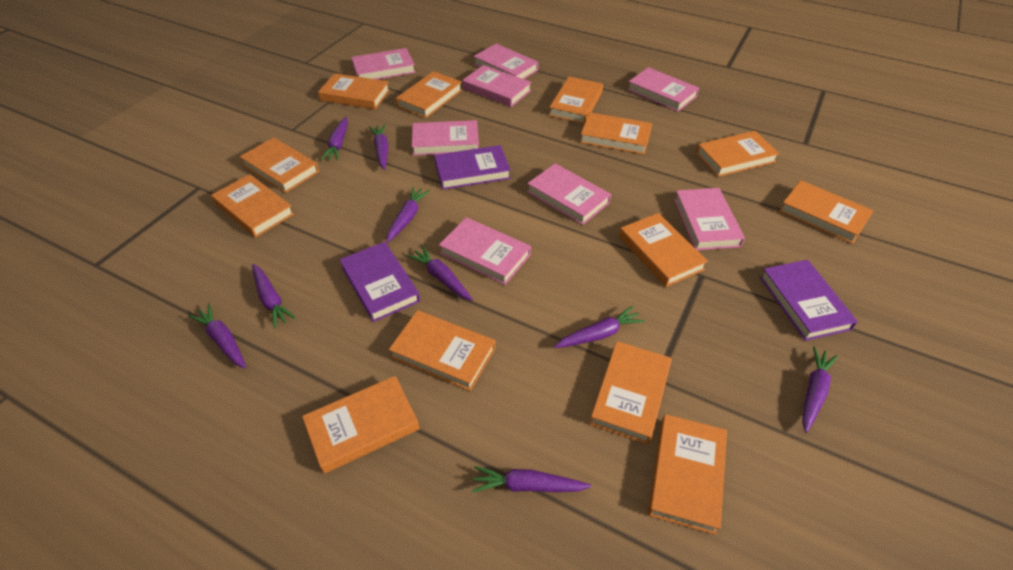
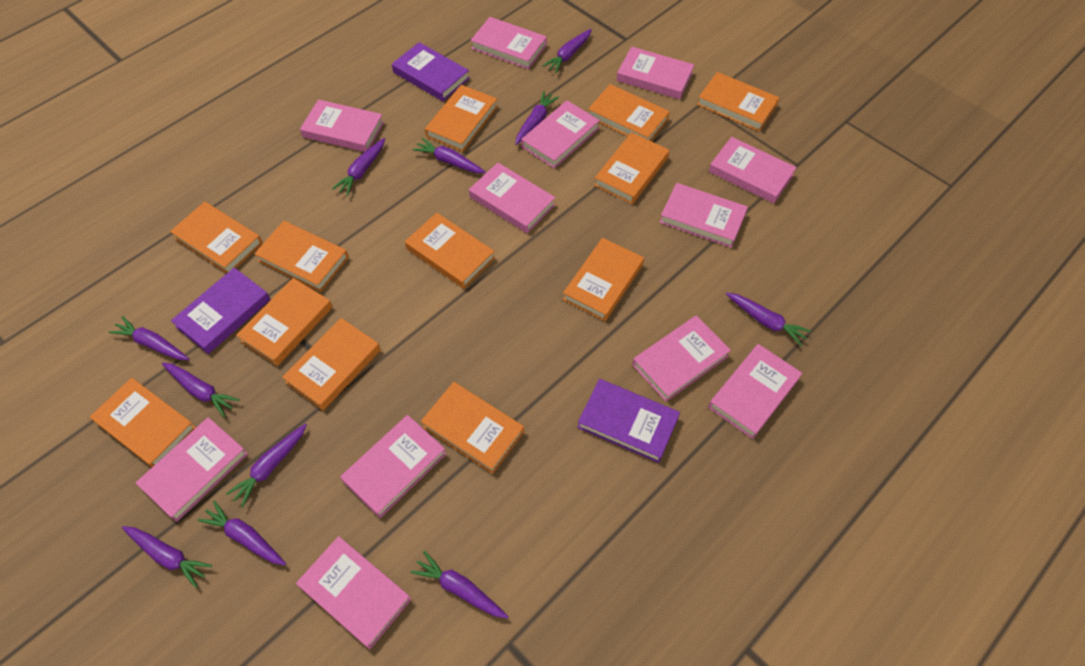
orange book: 13 -> 12
pink book: 8 -> 12
purple carrot: 9 -> 11

